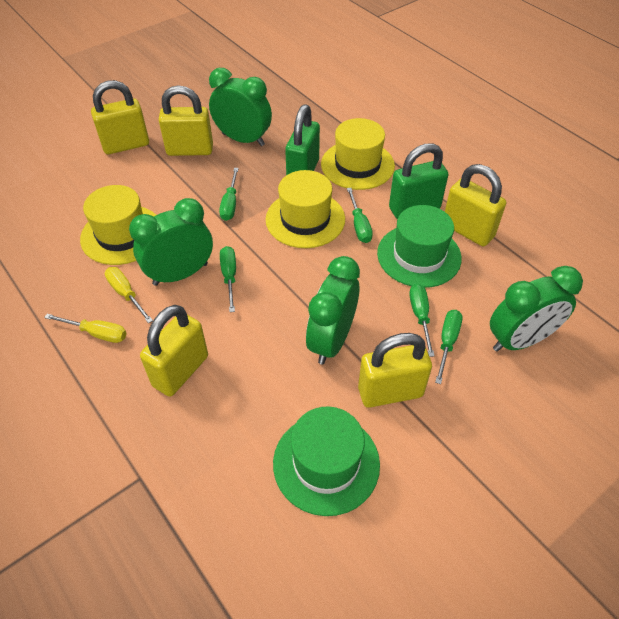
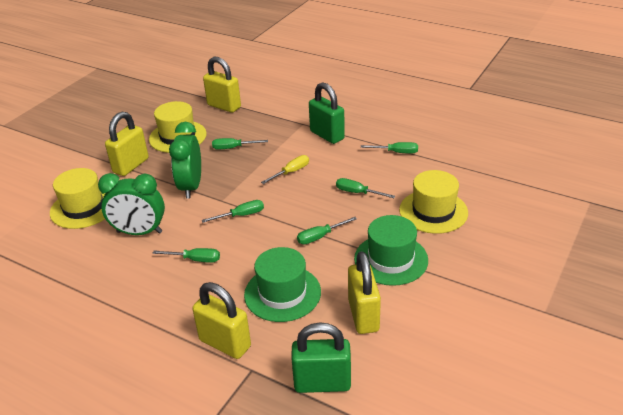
green clock: 4 -> 2
green screwdriver: 5 -> 6
yellow padlock: 5 -> 4
yellow screwdriver: 2 -> 1

